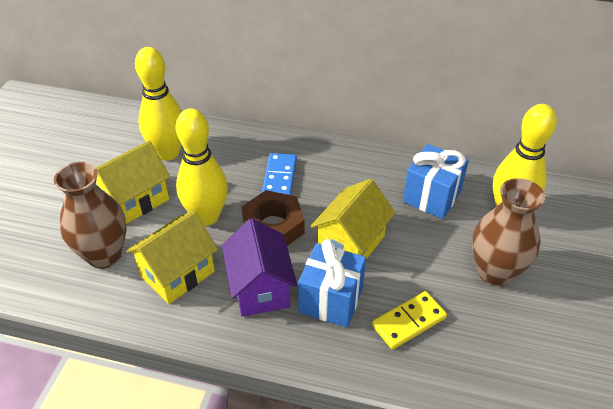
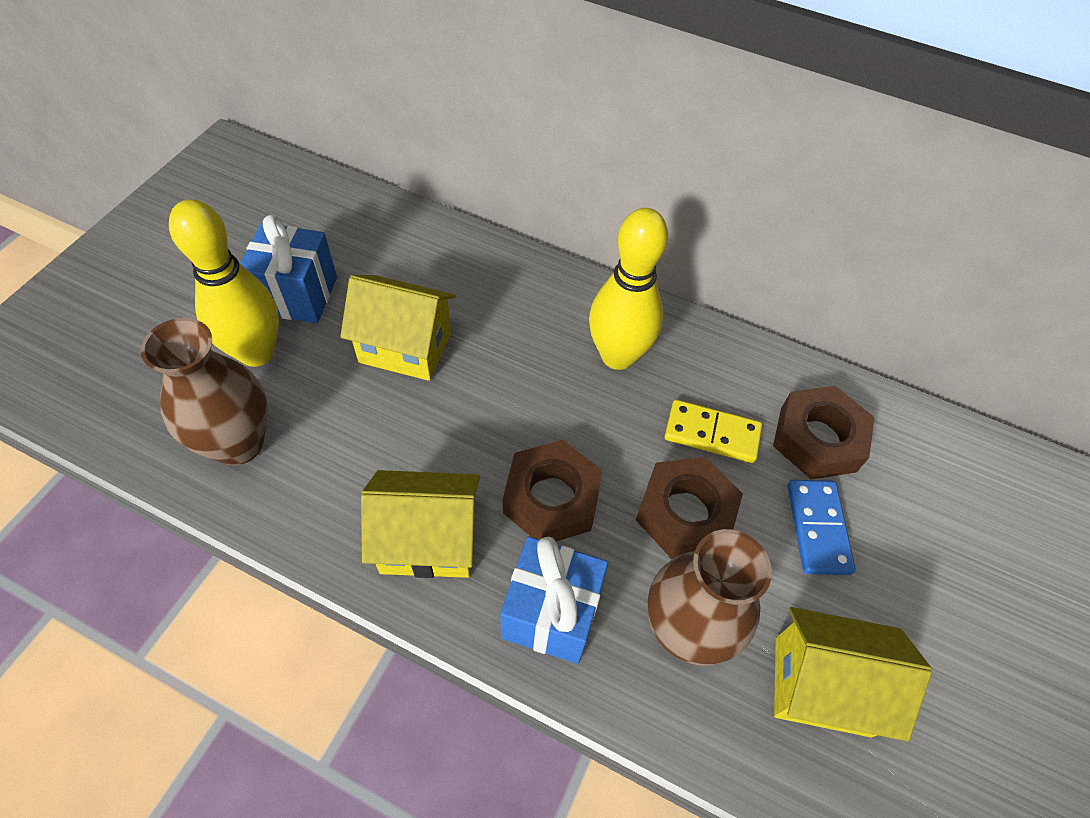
brown nut: 1 -> 3
purple house: 1 -> 0
yellow bowling pin: 3 -> 2

